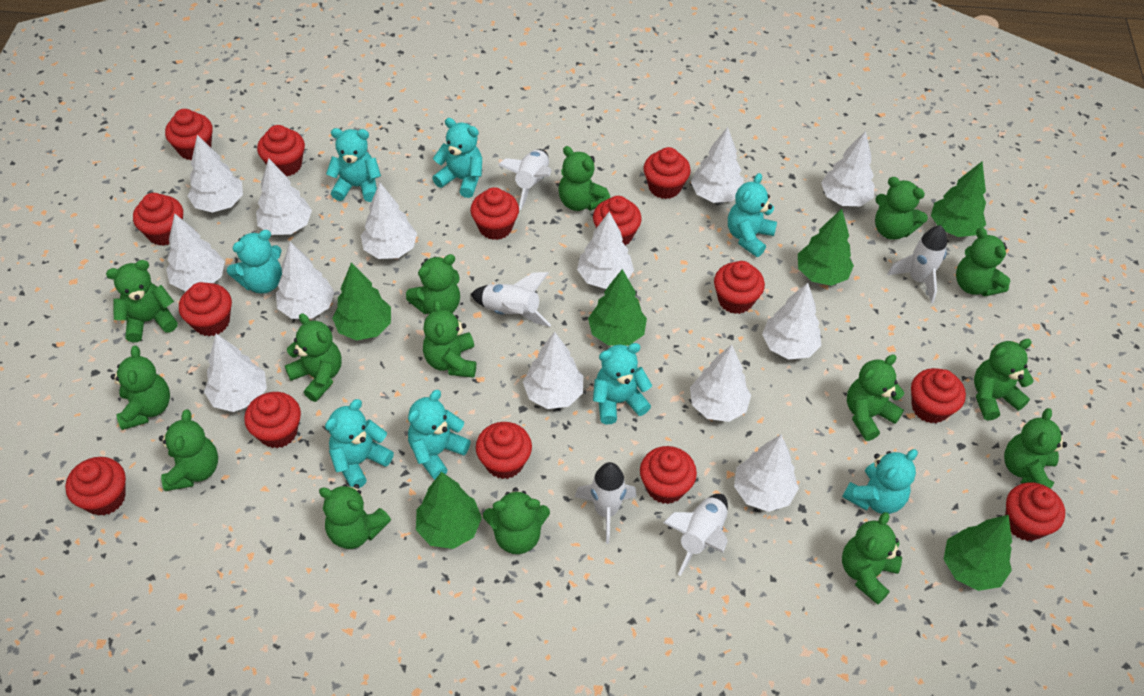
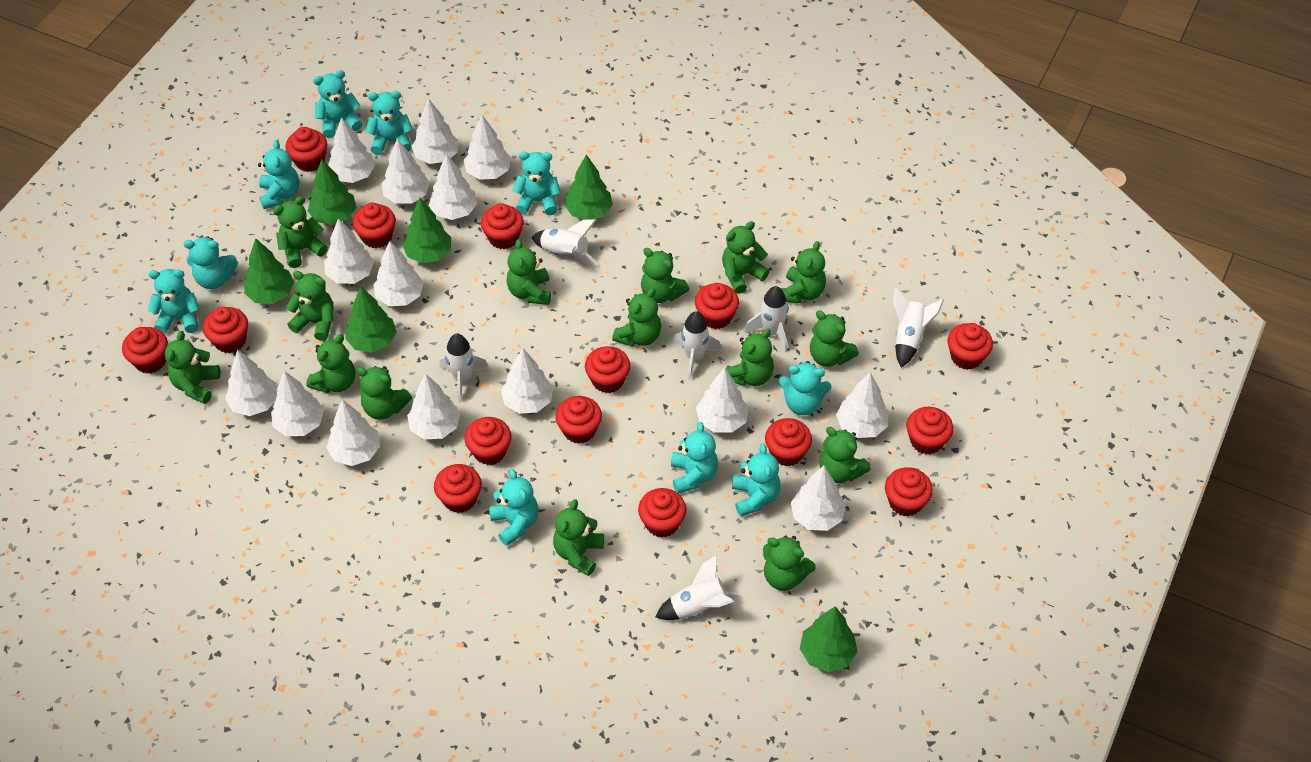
red cupcake: 14 -> 15
turquoise teddy bear: 8 -> 10
white rocket: 5 -> 6
white tree: 13 -> 15

